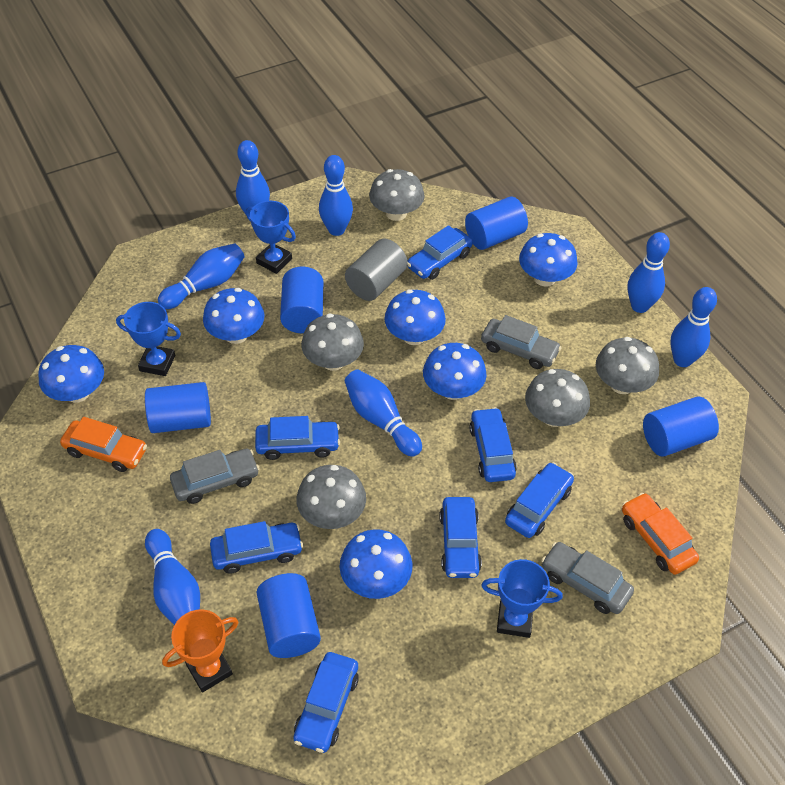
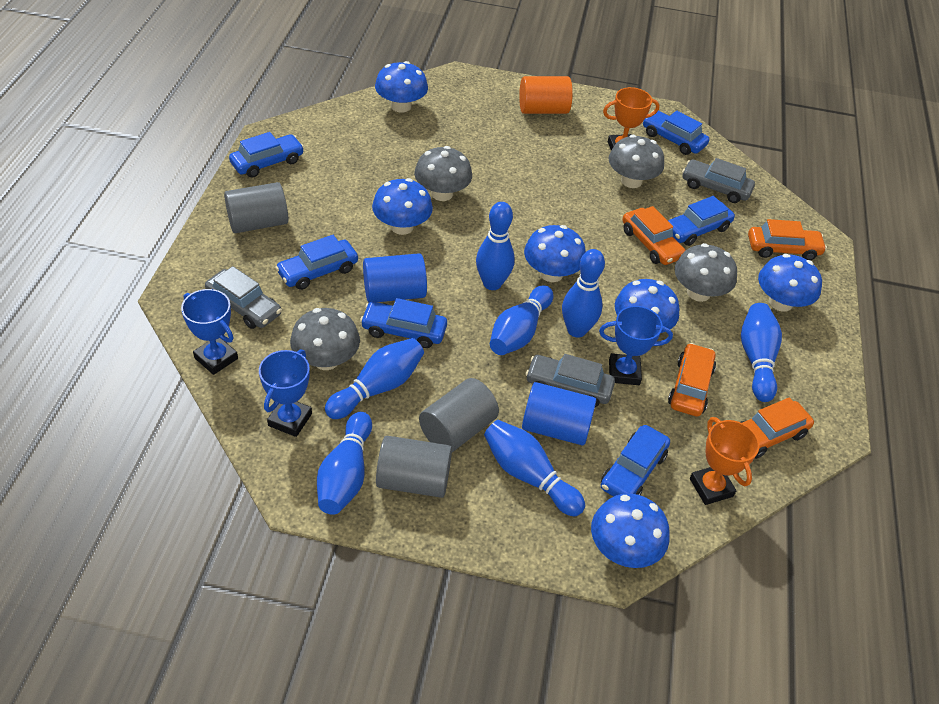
blue car: 7 -> 6
blue cylinder: 5 -> 2
grey cylinder: 1 -> 3
grey mushroom: 5 -> 4
orange car: 2 -> 4
orange cylinder: 0 -> 1
orange trophy: 1 -> 2

